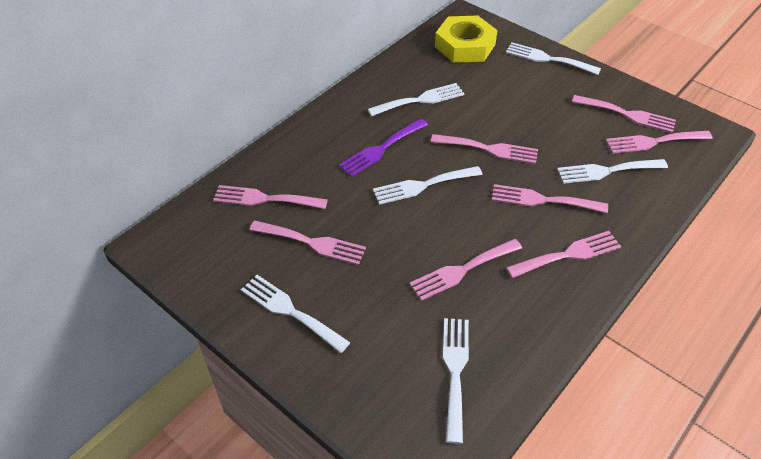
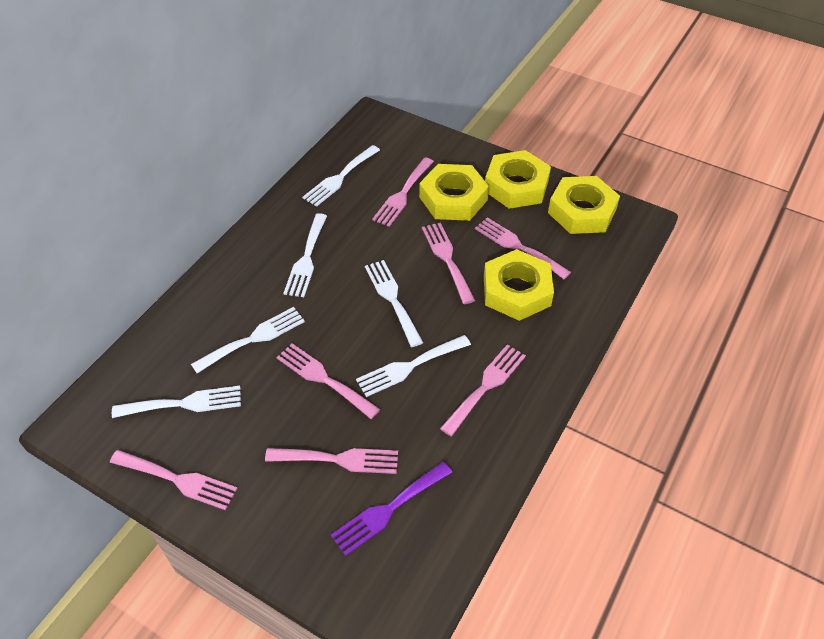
pink fork: 8 -> 7
yellow nut: 1 -> 4

